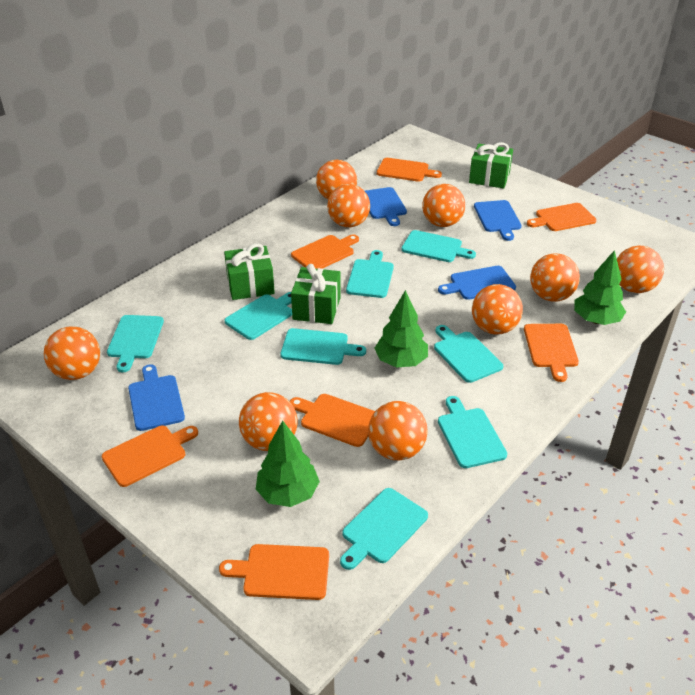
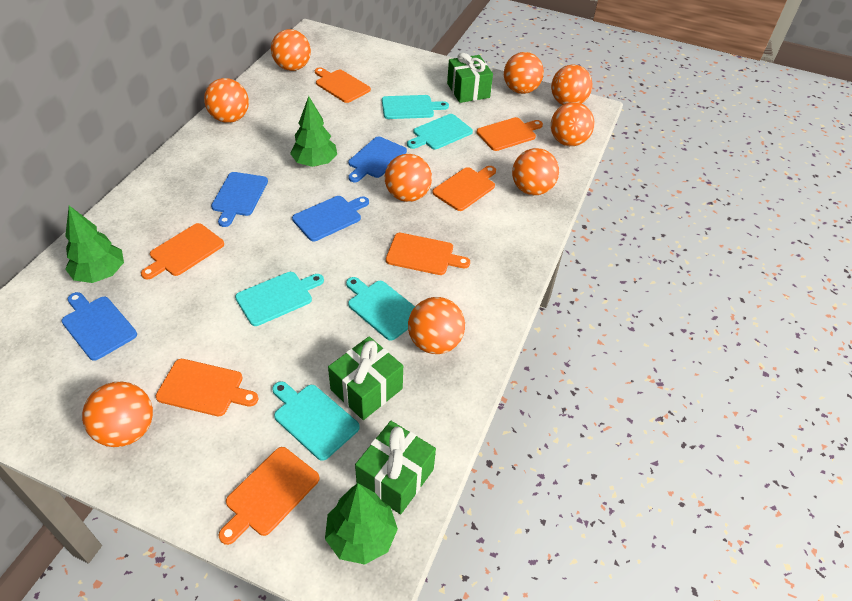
turquoise cutting board: 8 -> 5

